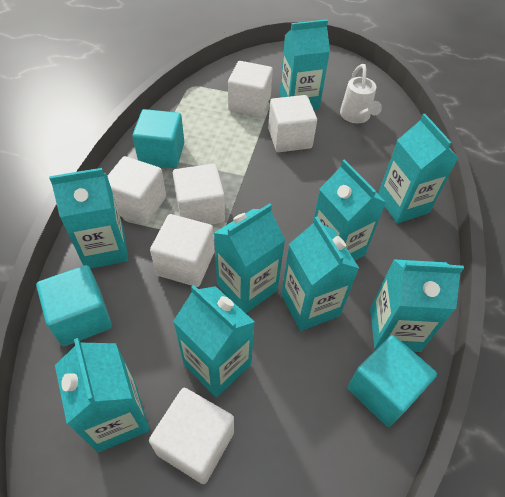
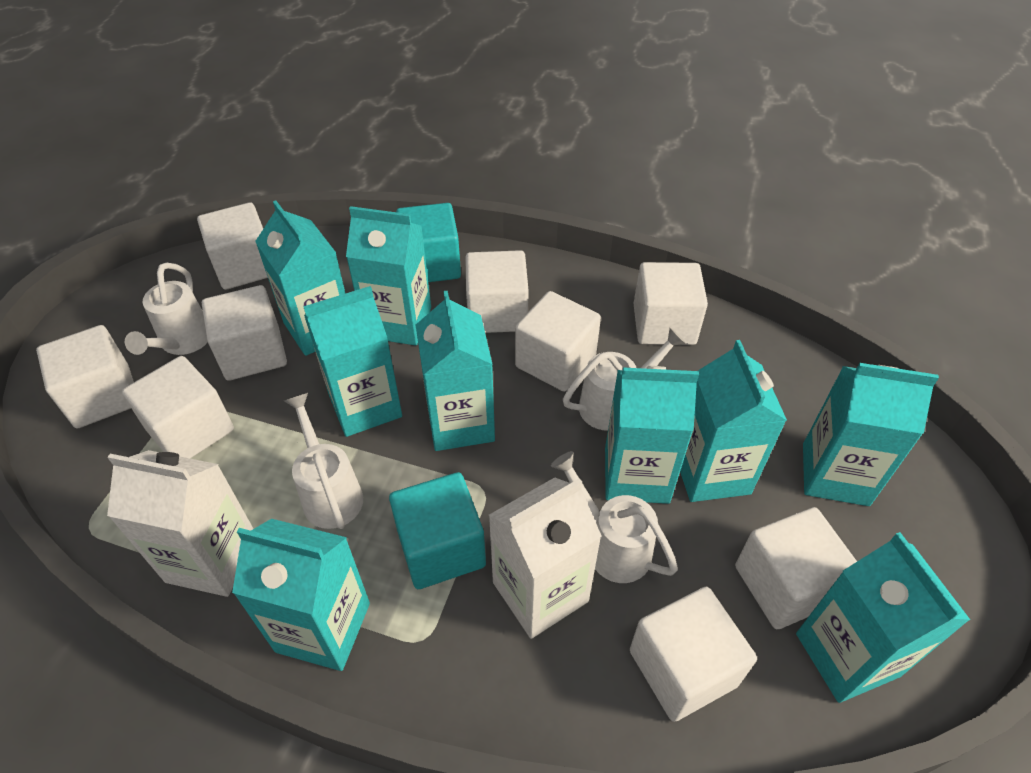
turquoise cube: 3 -> 2
white carton: 0 -> 2
white cube: 6 -> 9
white watering can: 1 -> 4

